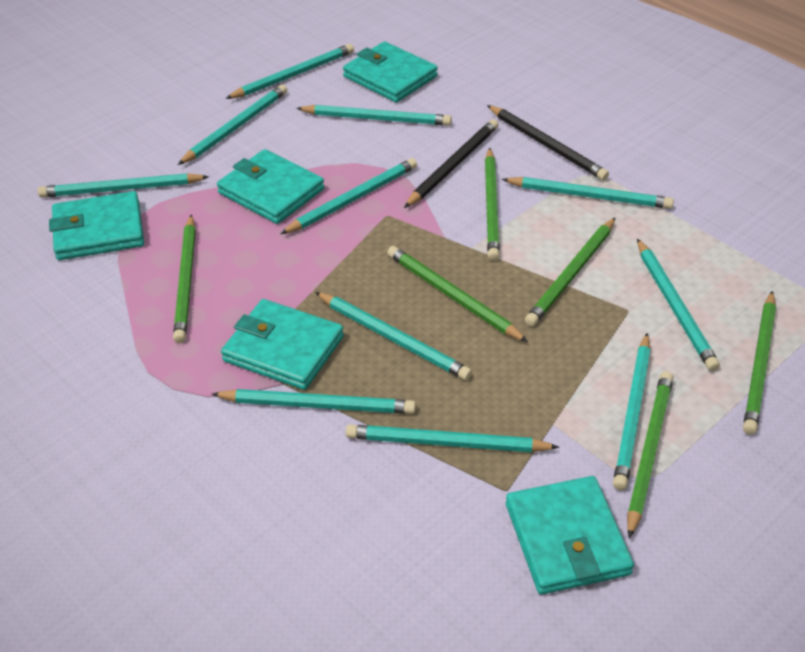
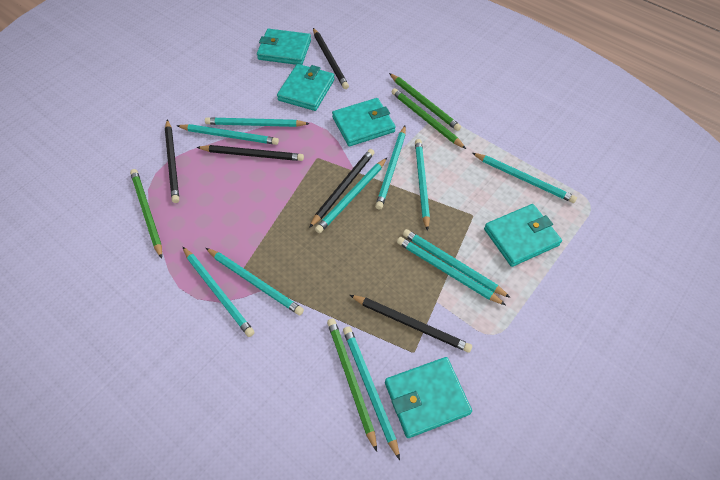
black pencil: 2 -> 5
green pencil: 6 -> 4

